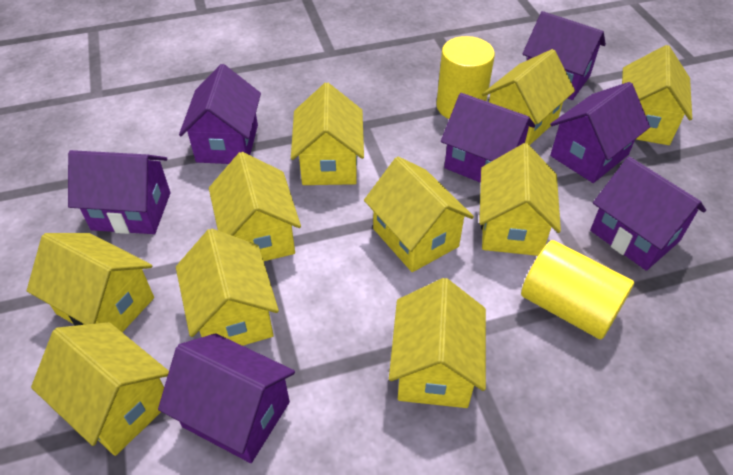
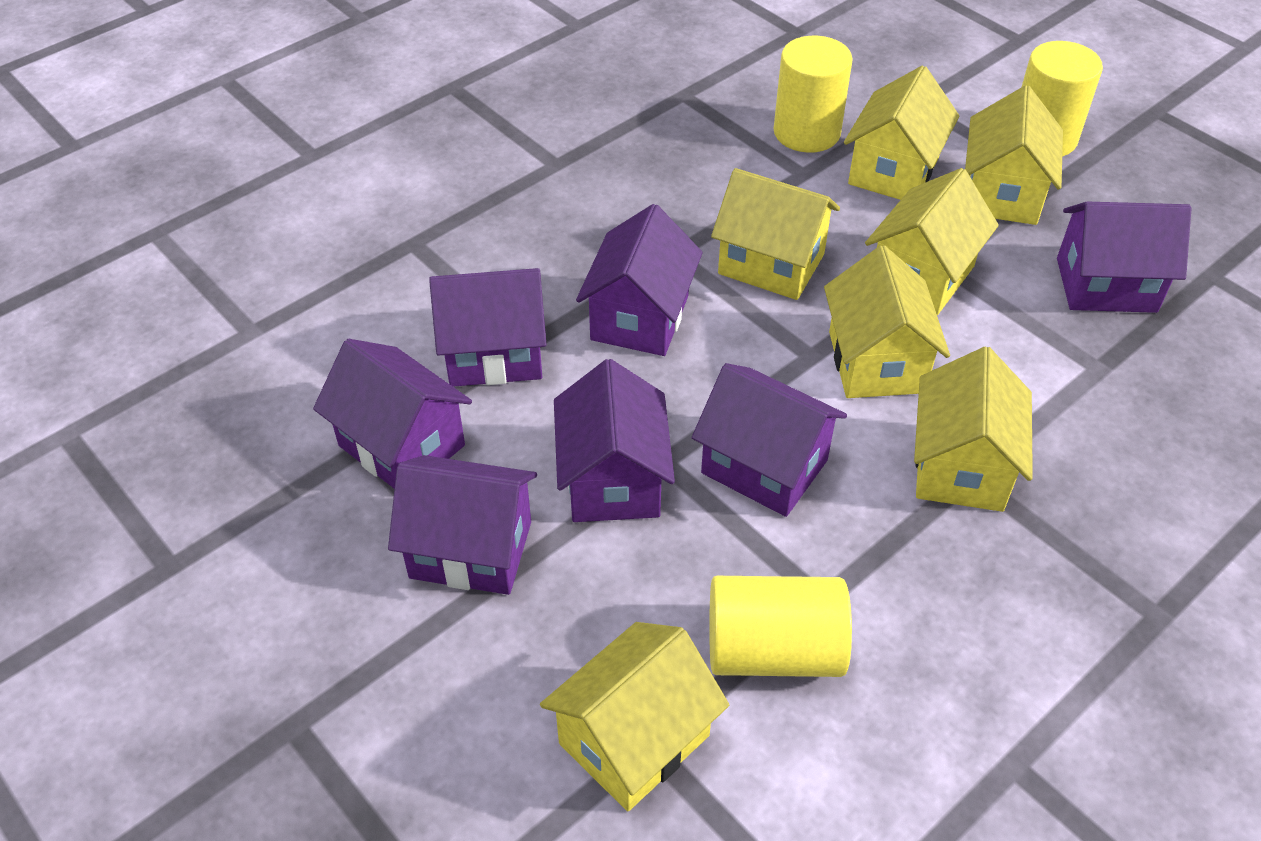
yellow cylinder: 2 -> 3
yellow house: 10 -> 7

